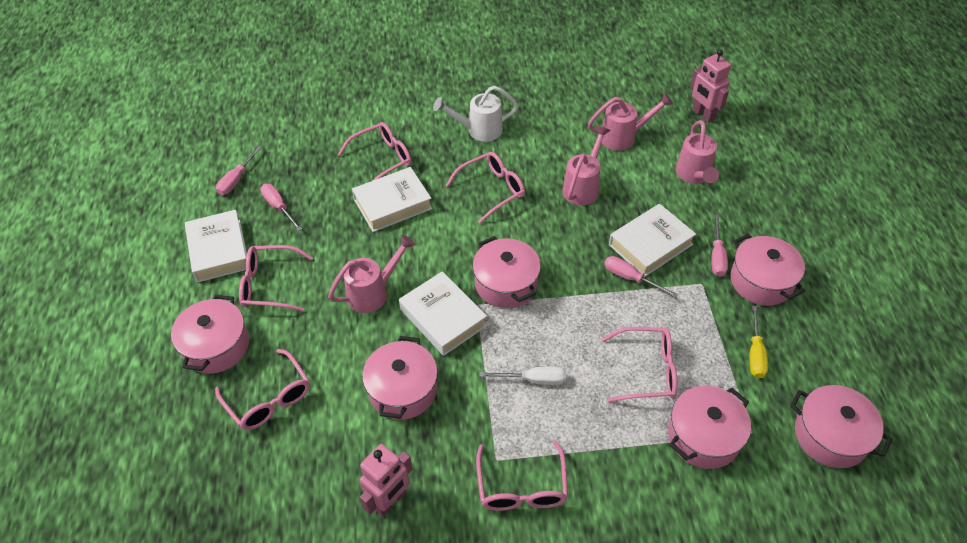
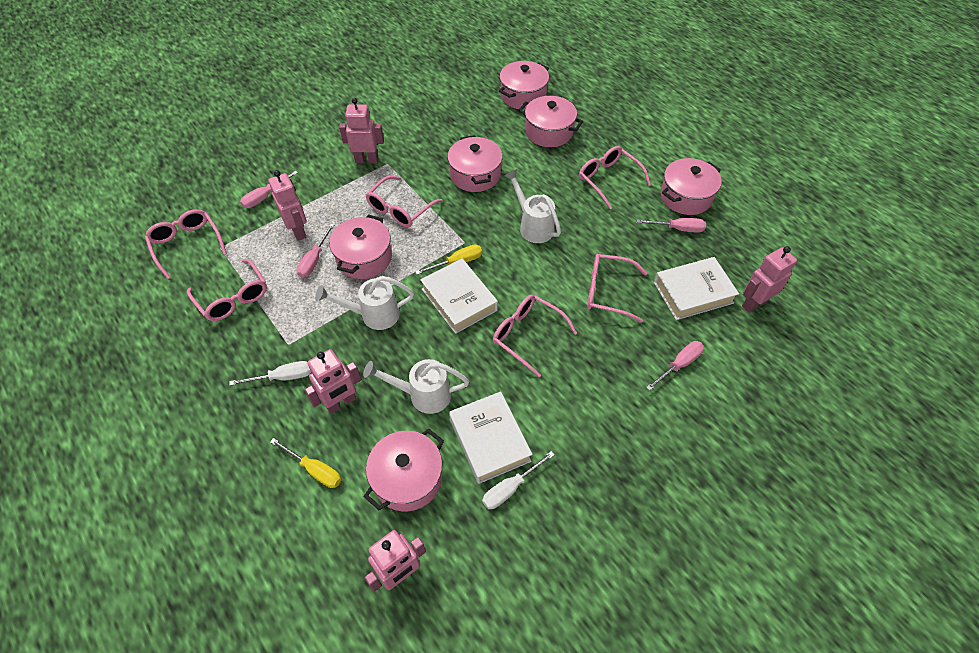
pink robot: 2 -> 5
pink watering can: 4 -> 0
white book: 4 -> 3
white screwdriver: 1 -> 2
white watering can: 1 -> 3
yellow screwdriver: 1 -> 2

